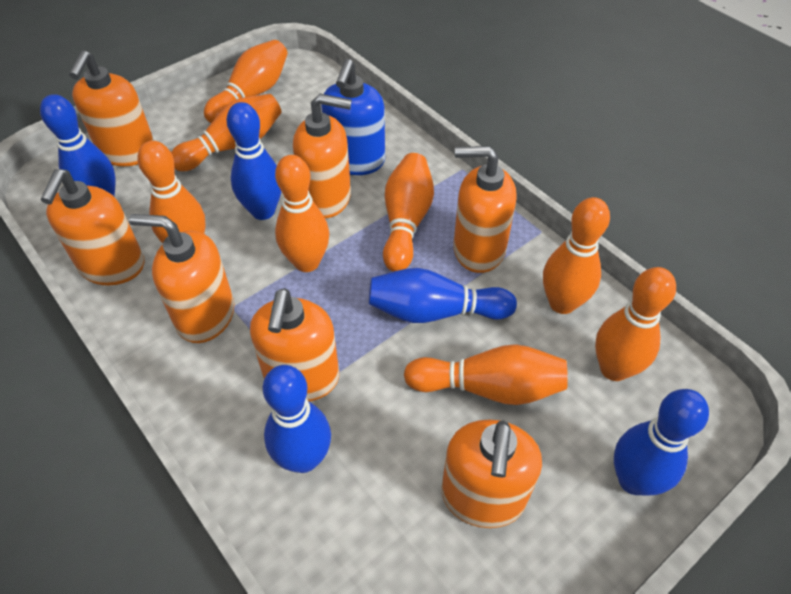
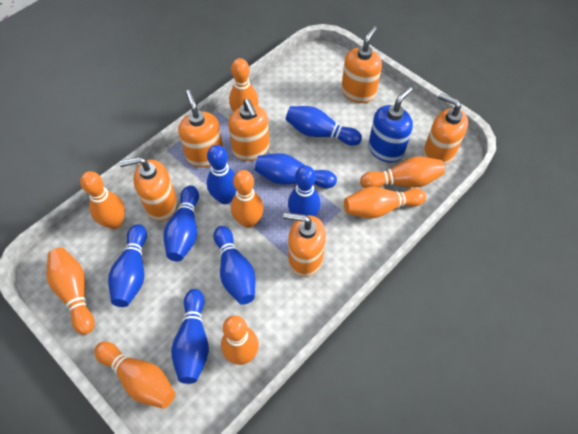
blue bowling pin: 5 -> 8
orange soap dispenser: 7 -> 6

